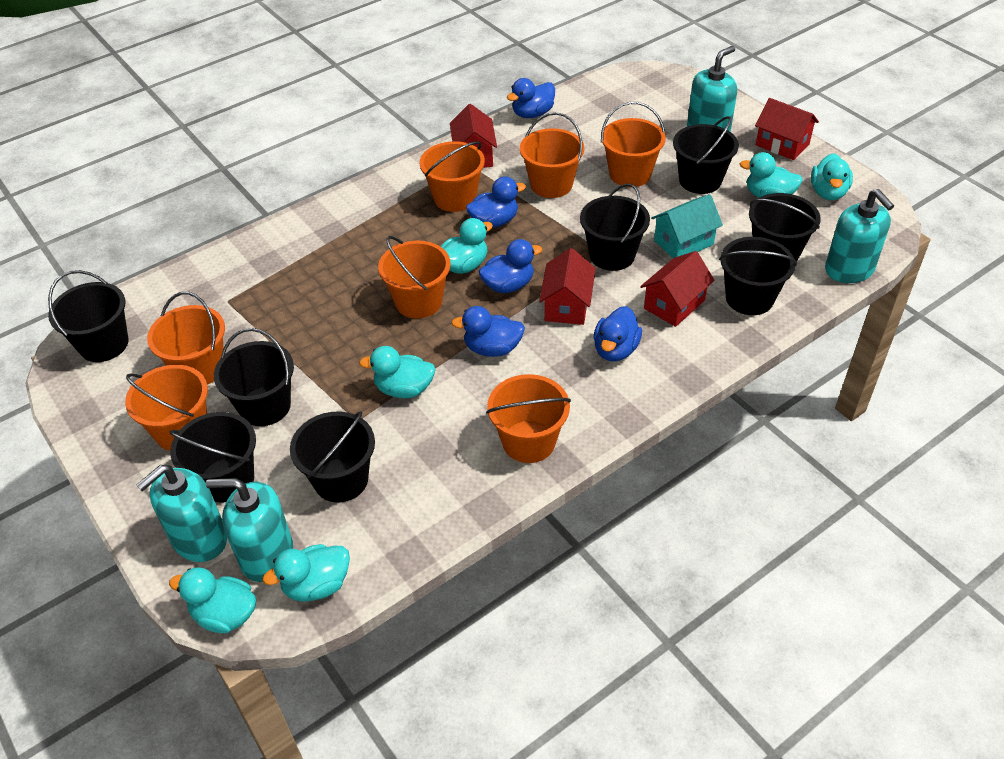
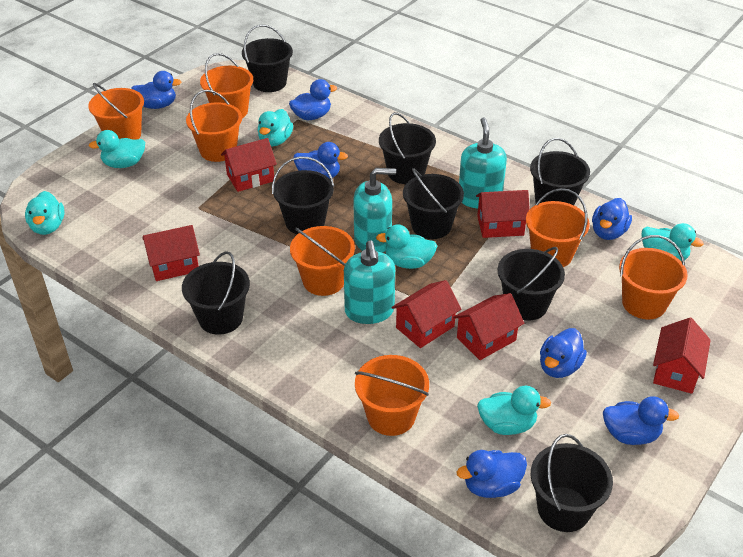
blue duck: 5 -> 7
red house: 4 -> 6
turquoise house: 1 -> 0
turquoise soap dispenser: 4 -> 3

